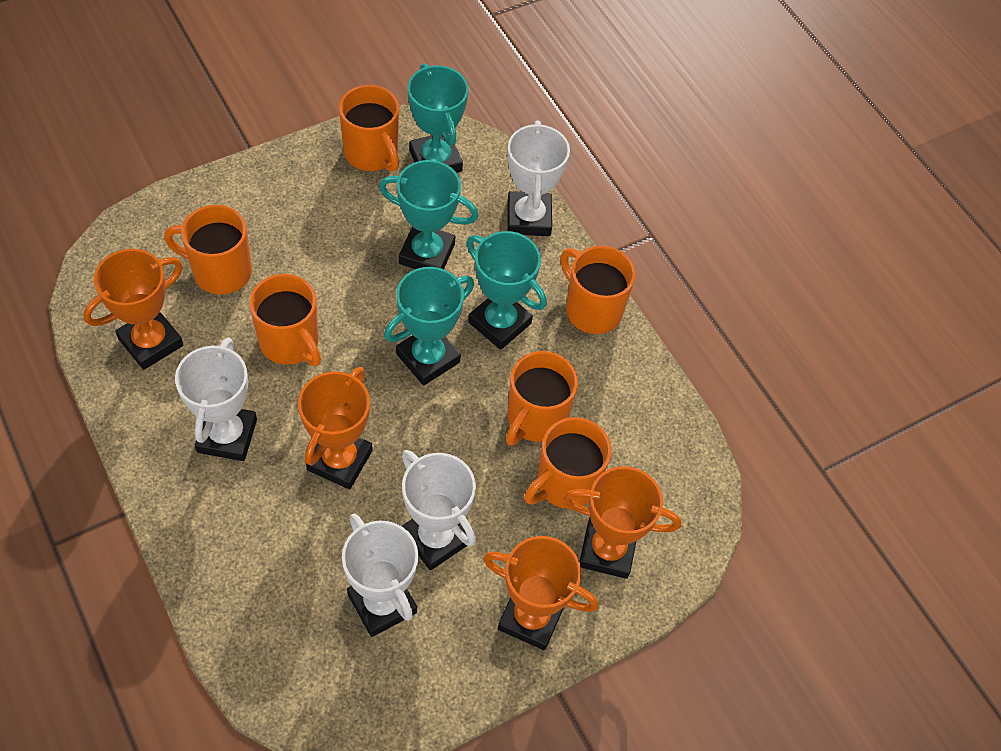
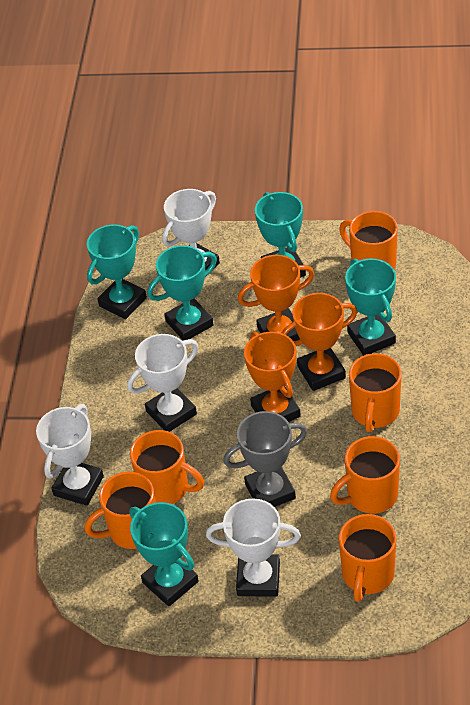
grey trophy: 0 -> 1
orange trophy: 4 -> 3
turquoise trophy: 4 -> 5

